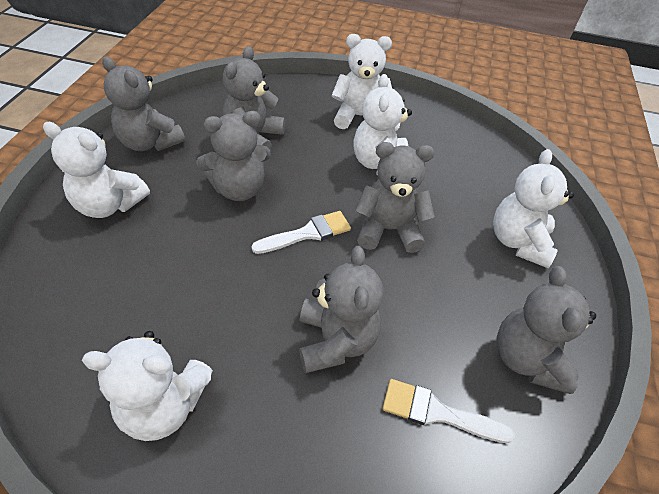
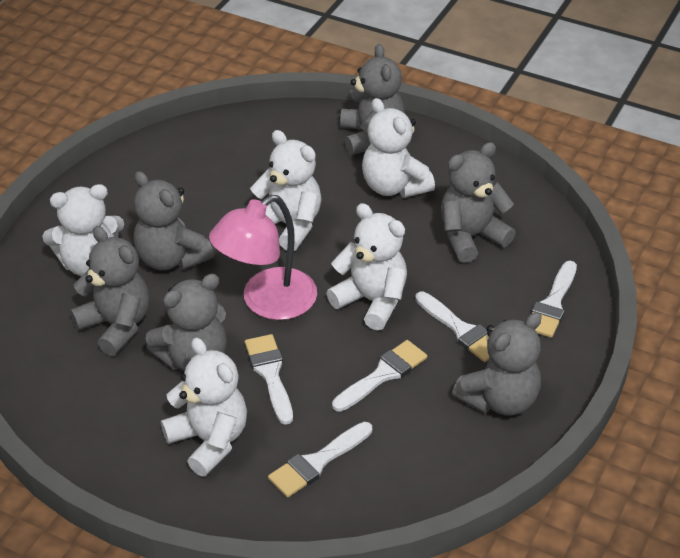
pink lamp: 0 -> 1
white brush: 2 -> 5

